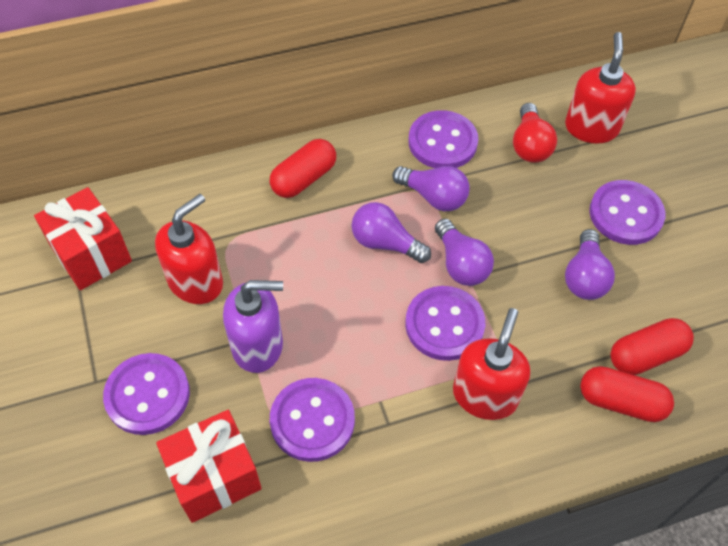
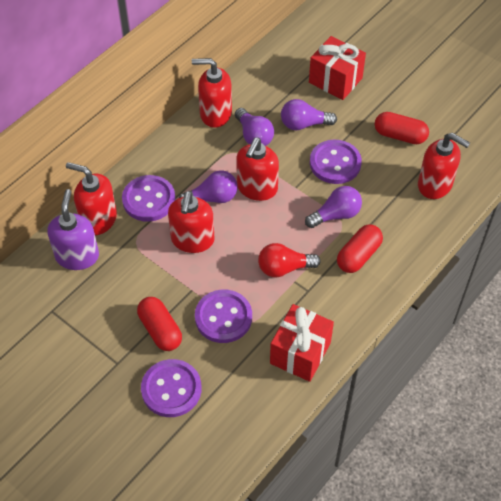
purple button: 5 -> 4
red soap dispenser: 3 -> 5

